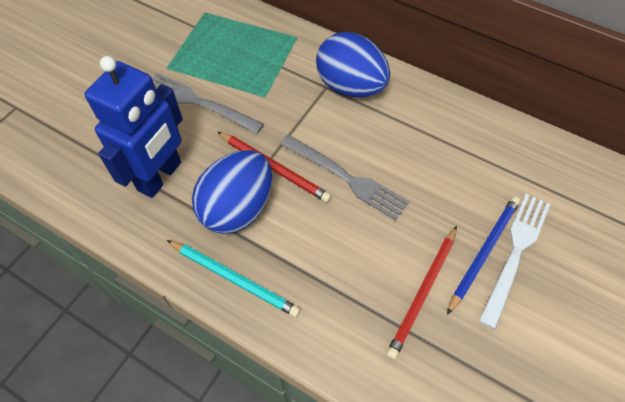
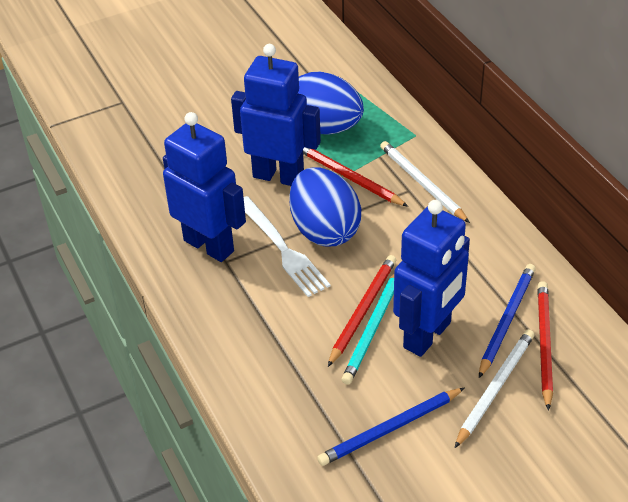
blue pencil: 1 -> 2
blue robot: 1 -> 3
grey fork: 2 -> 0
red pencil: 2 -> 3
white pencil: 0 -> 2

